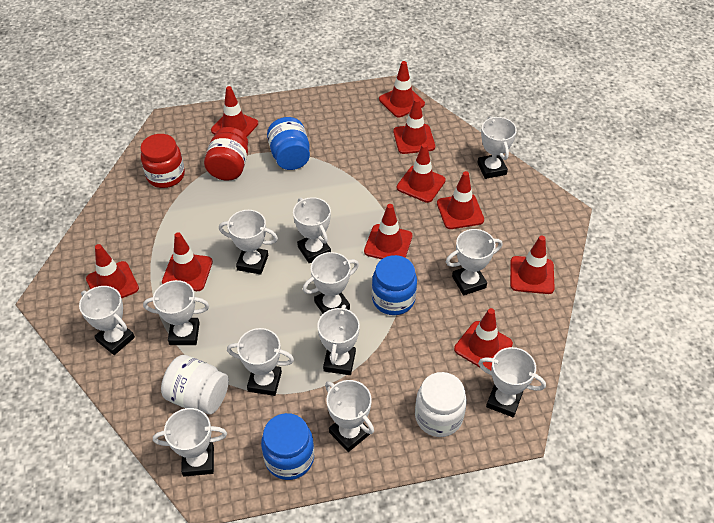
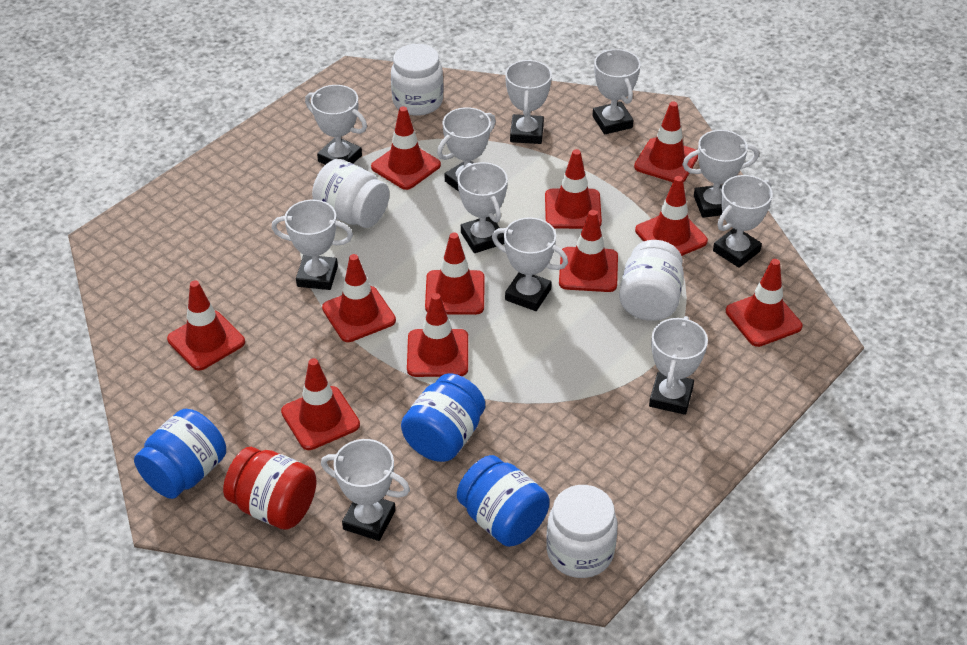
red jar: 2 -> 1
red traffic cone: 10 -> 11
white jar: 2 -> 4
white trophy: 12 -> 11

